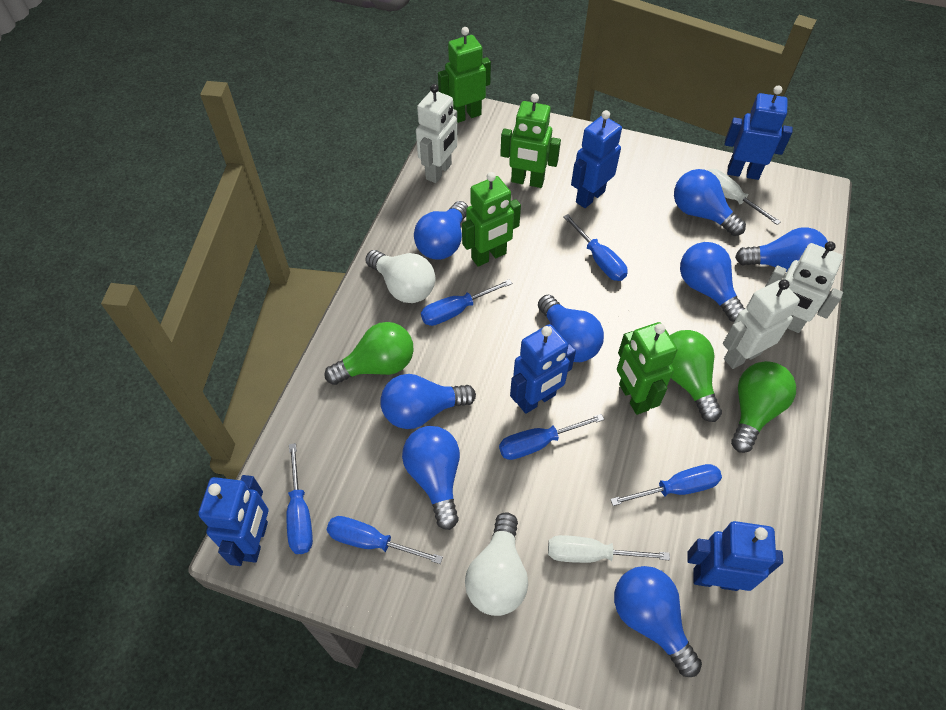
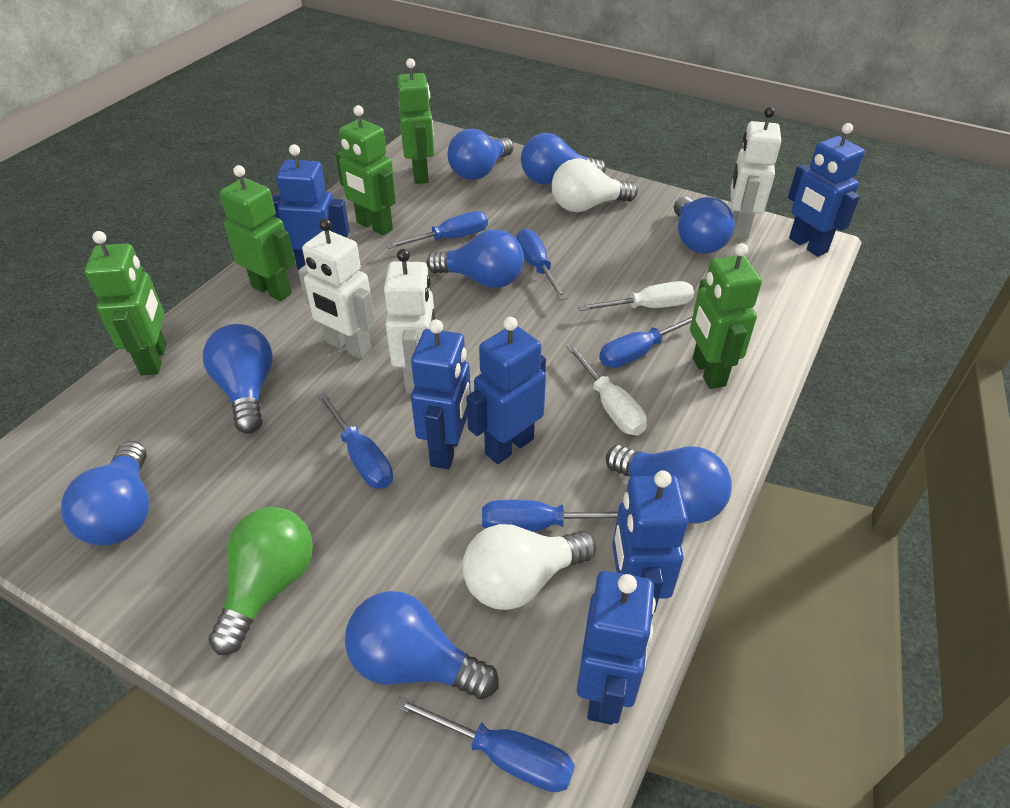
blue robot: 5 -> 6
green light bulb: 3 -> 1
green robot: 4 -> 5

